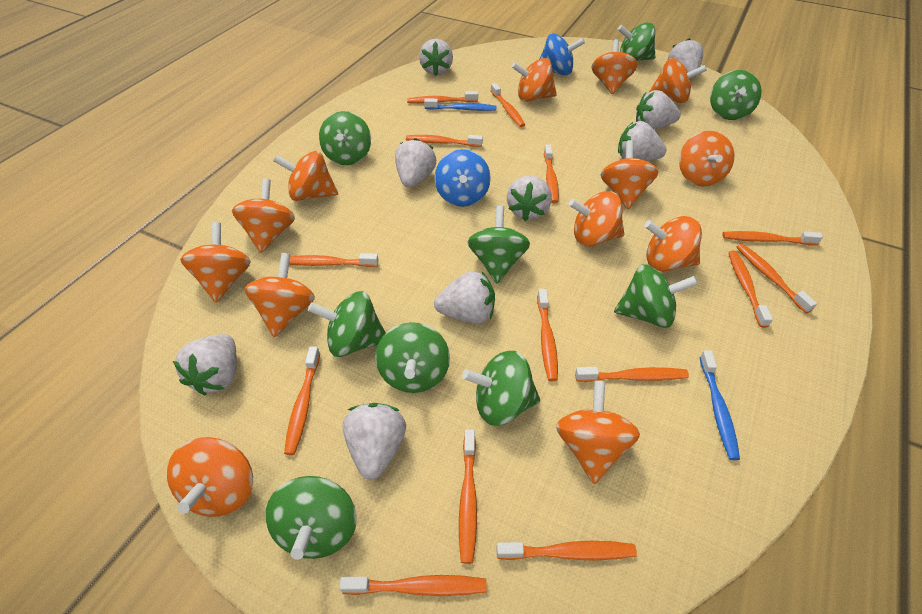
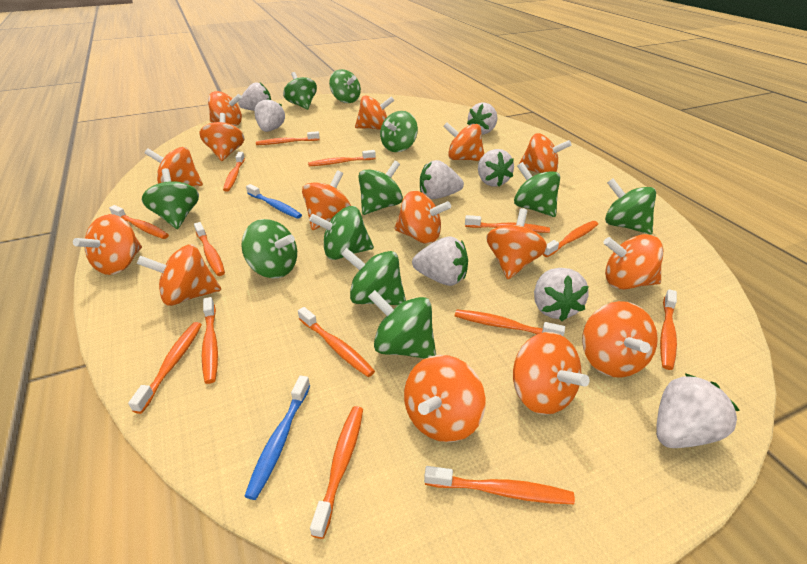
blue spinning top: 2 -> 0
green spinning top: 9 -> 11
orange spinning top: 13 -> 15
white strawberry: 9 -> 8

